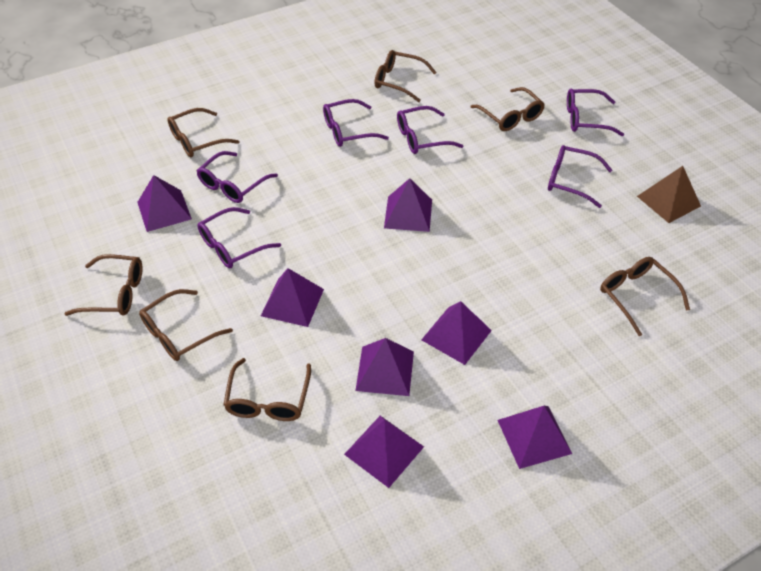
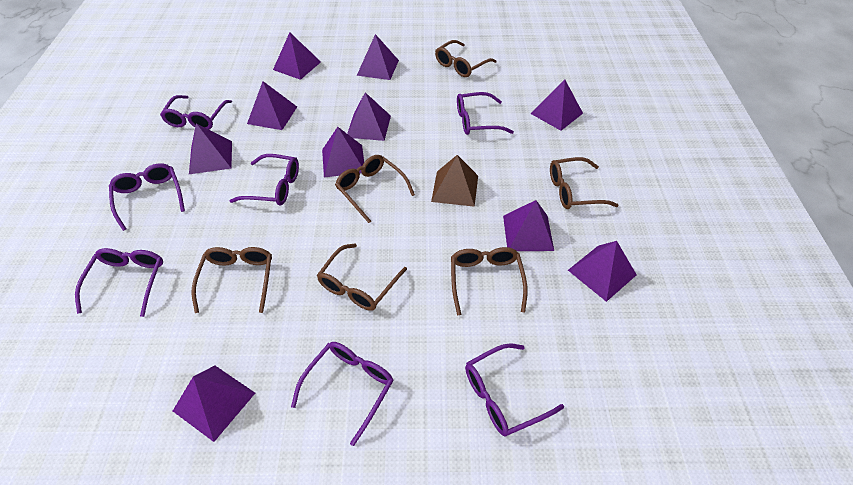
brown glasses: 7 -> 6
purple glasses: 6 -> 7
purple pyramid: 7 -> 10

